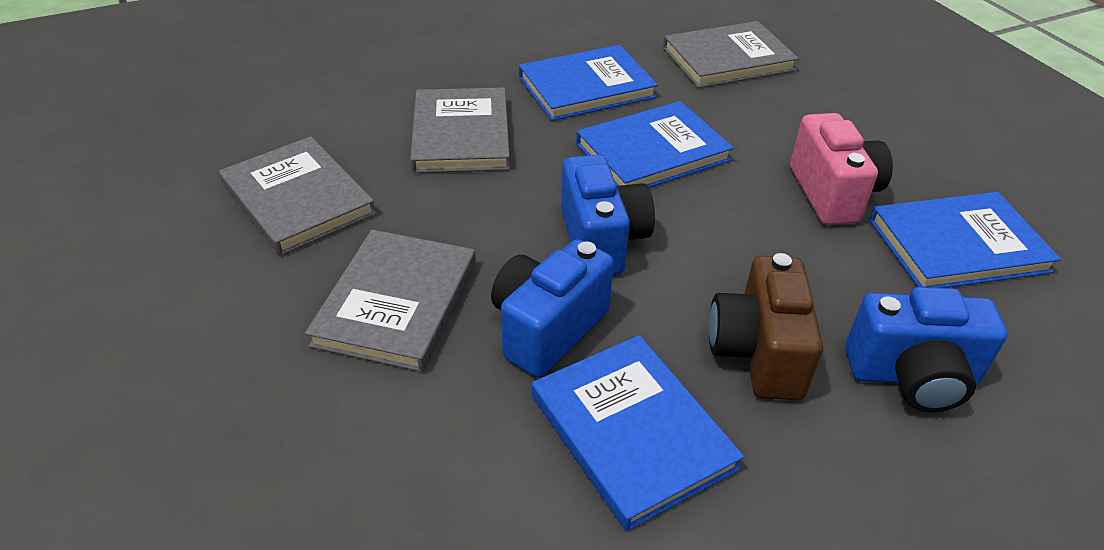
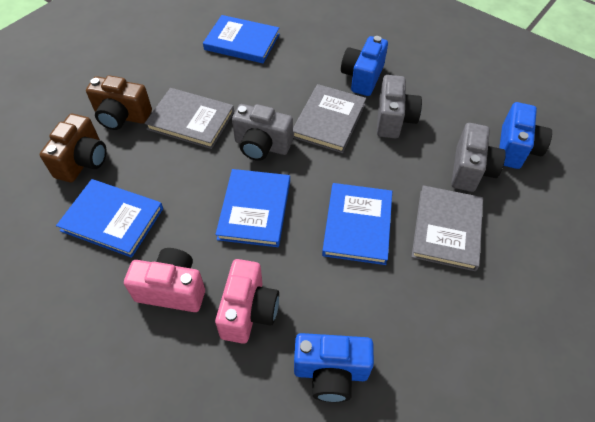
brown camera: 1 -> 2
grey book: 4 -> 3
grey camera: 0 -> 3
pink camera: 1 -> 2

